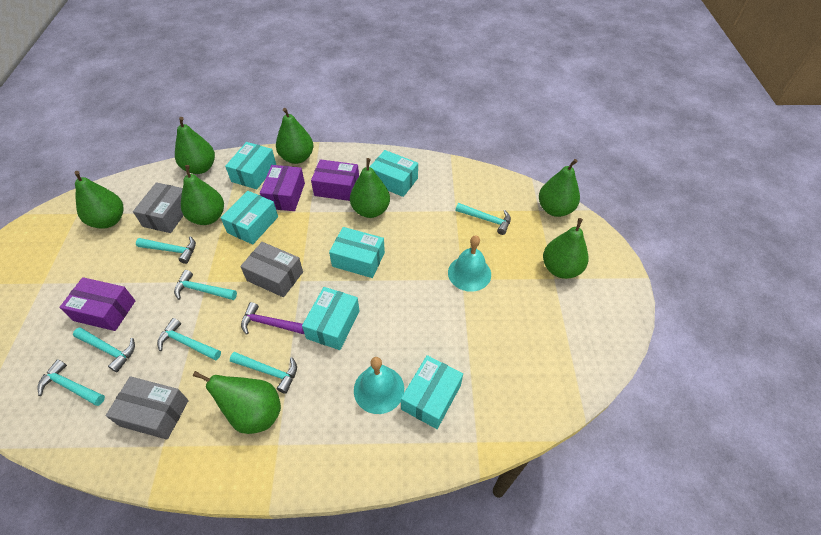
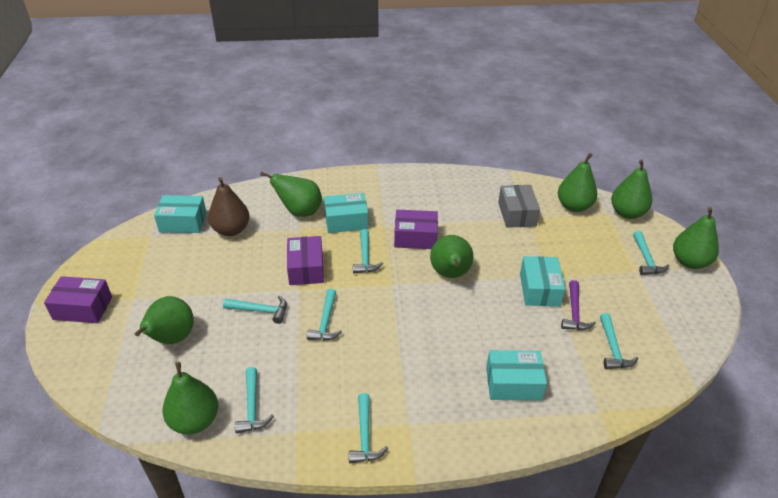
brown pear: 0 -> 1
green pear: 8 -> 7
grey box: 3 -> 1
turquoise bell: 2 -> 0
turquoise box: 6 -> 4

